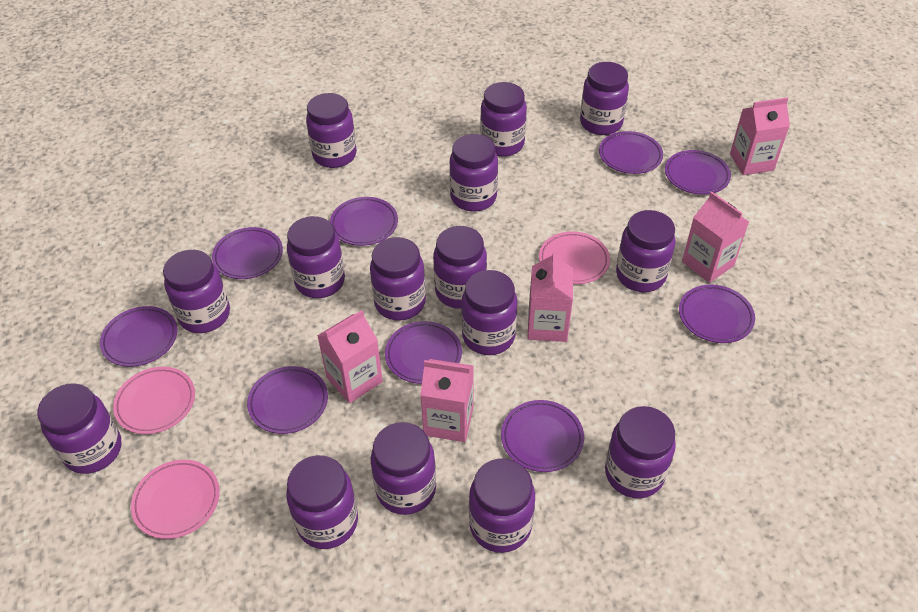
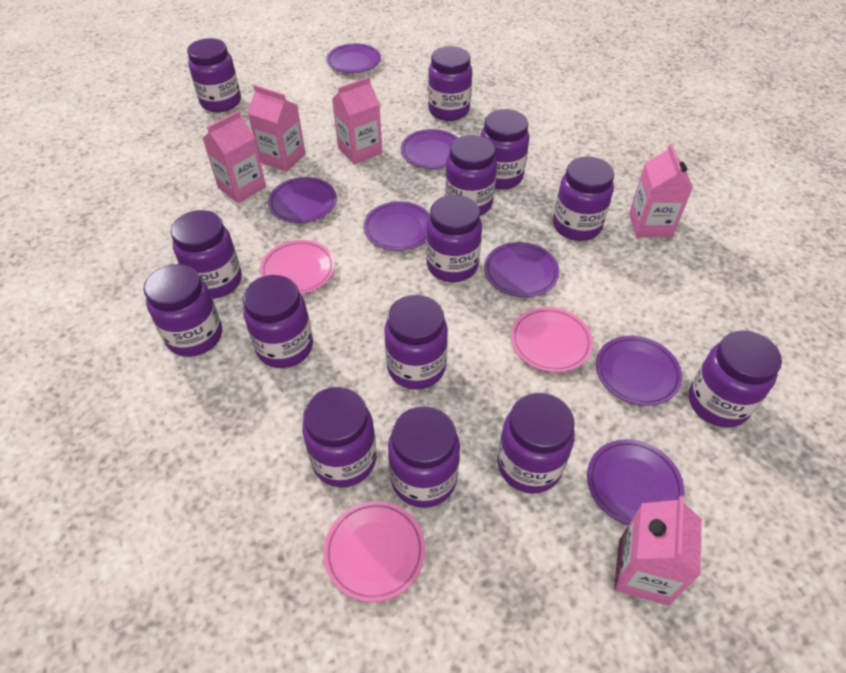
purple jar: 15 -> 14
purple plate: 9 -> 7

